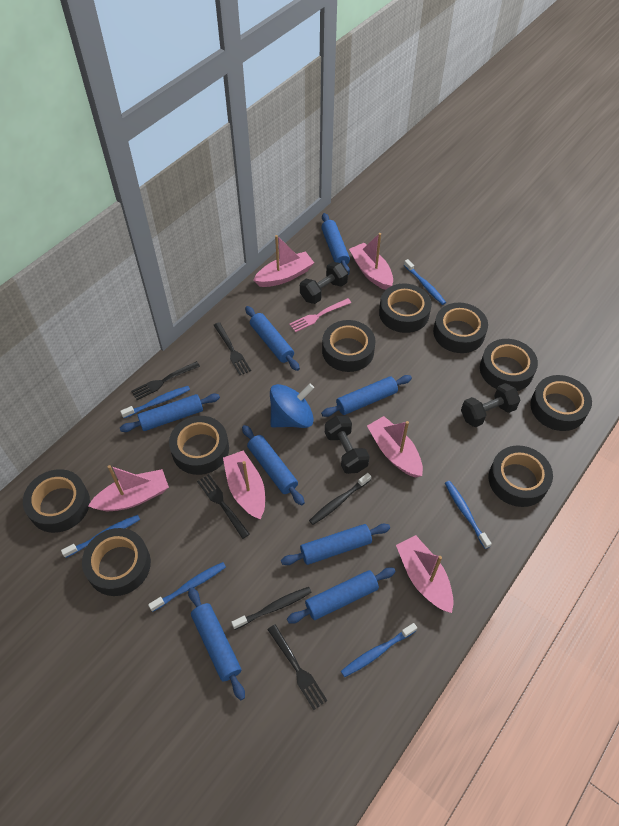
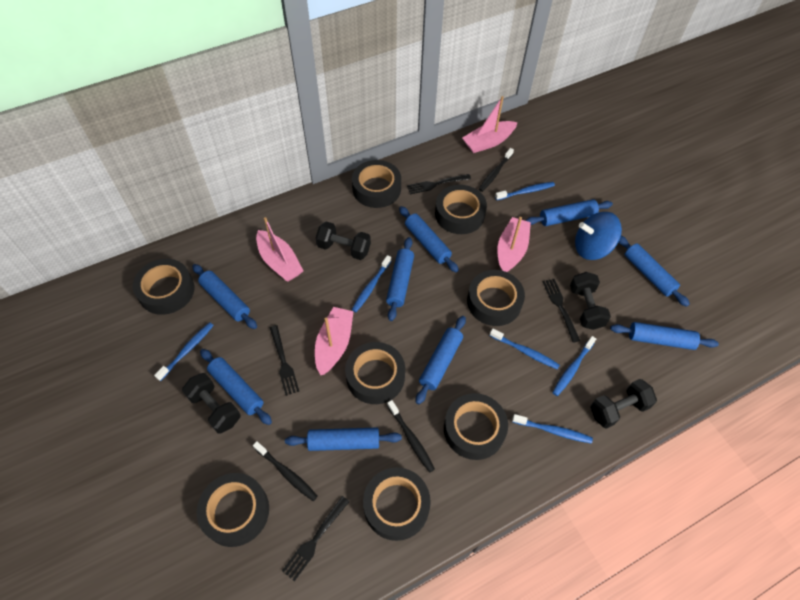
black dumbbell: 3 -> 4
black tape: 9 -> 8
black toothbrush: 2 -> 3
blue rolling pin: 8 -> 9
pink boat: 6 -> 4
pink fork: 1 -> 0

